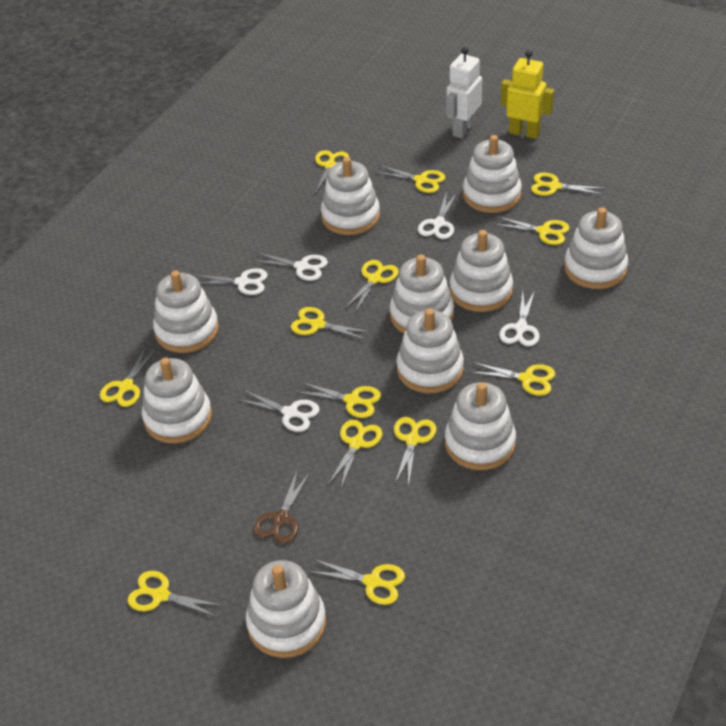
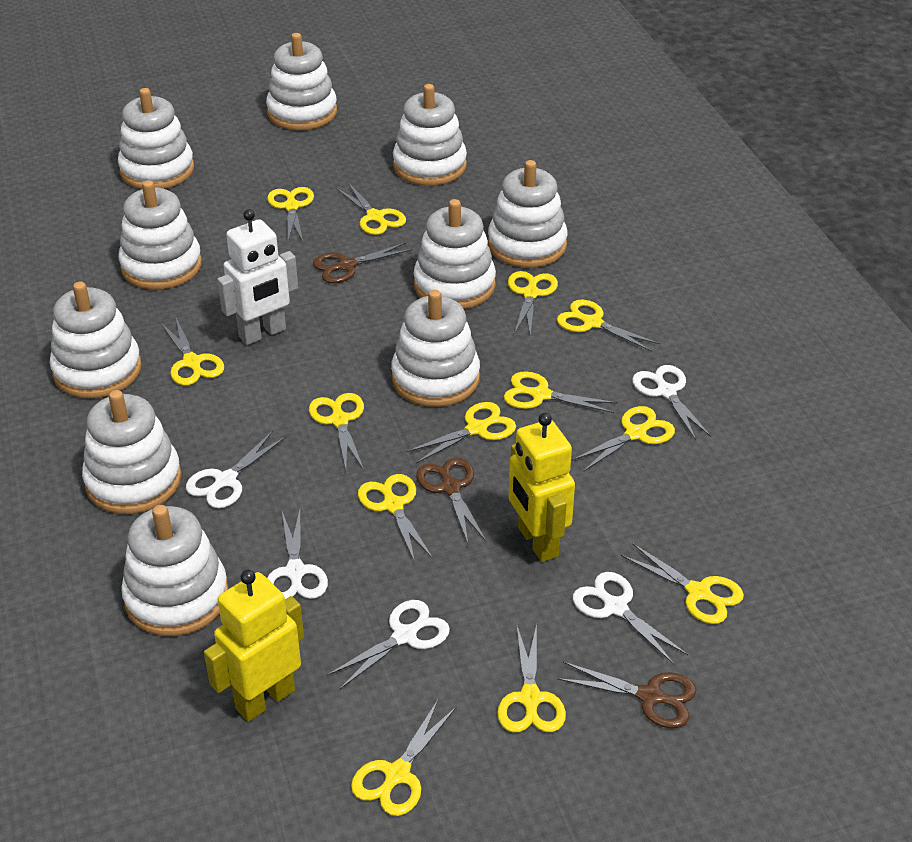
brown scissors: 1 -> 3
yellow robot: 1 -> 2

